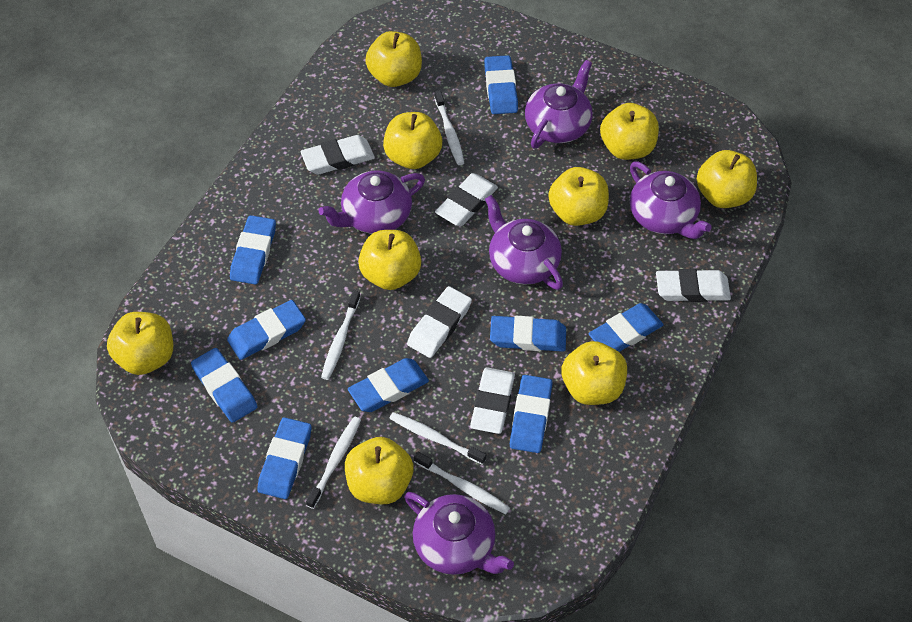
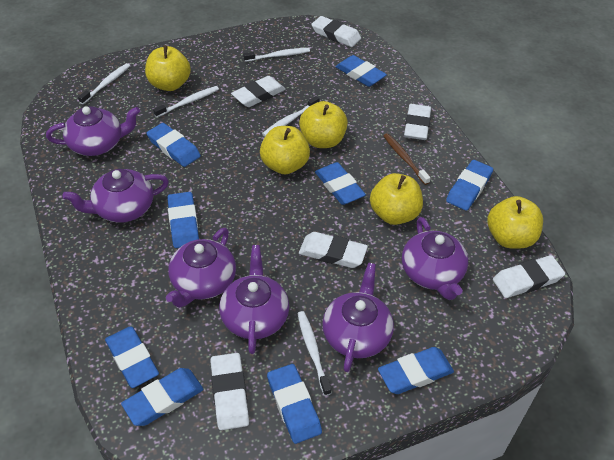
brown toothbrush: 0 -> 1
purple teapot: 5 -> 6
white eraser: 5 -> 6
yellow apple: 9 -> 5

